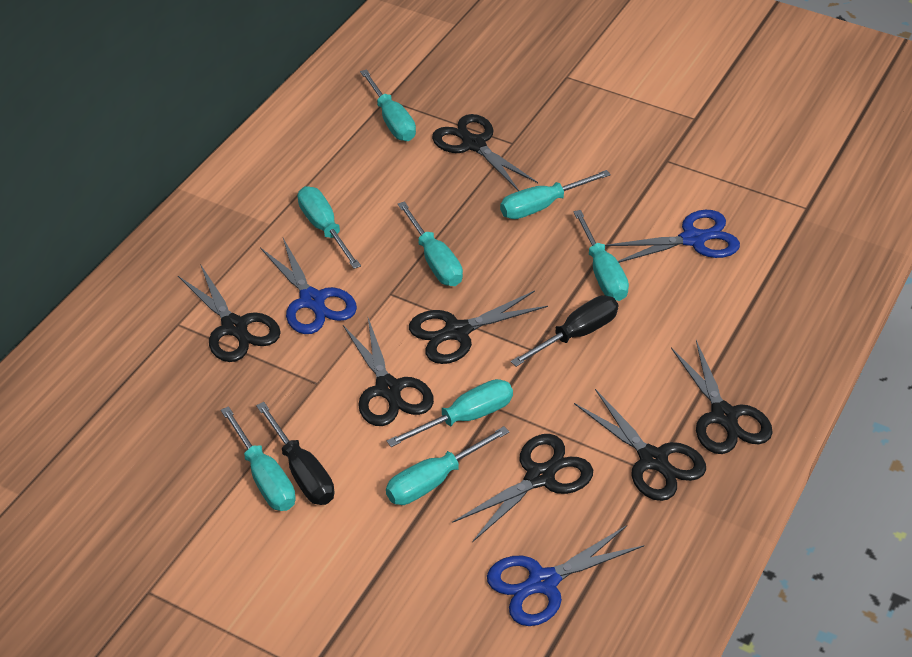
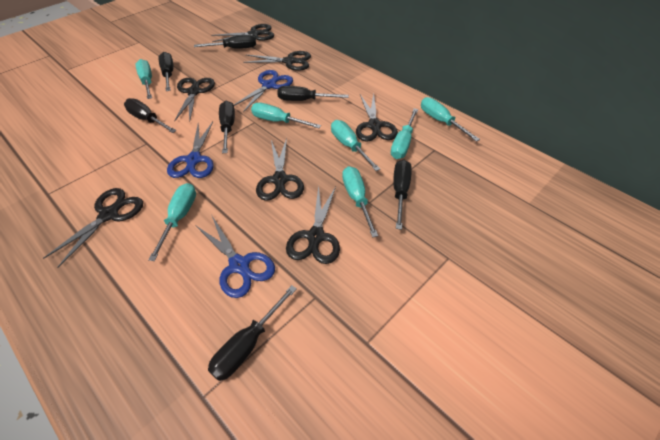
black screwdriver: 2 -> 7
turquoise screwdriver: 8 -> 7

